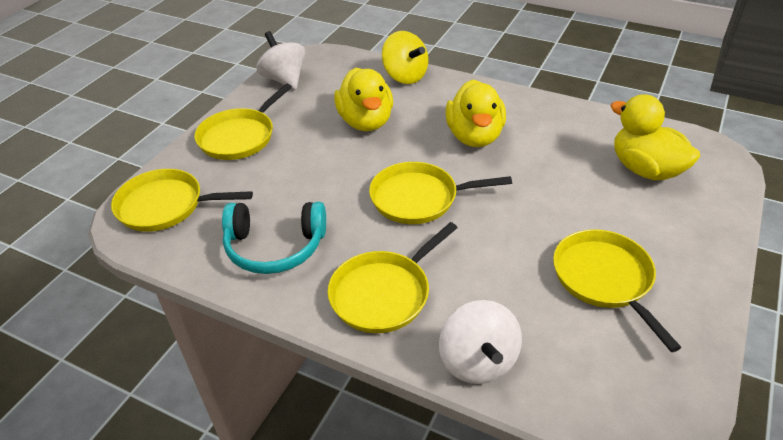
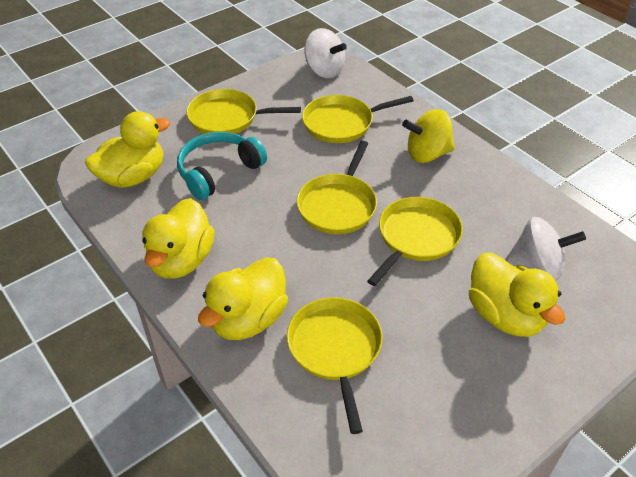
yellow duck: 3 -> 4

